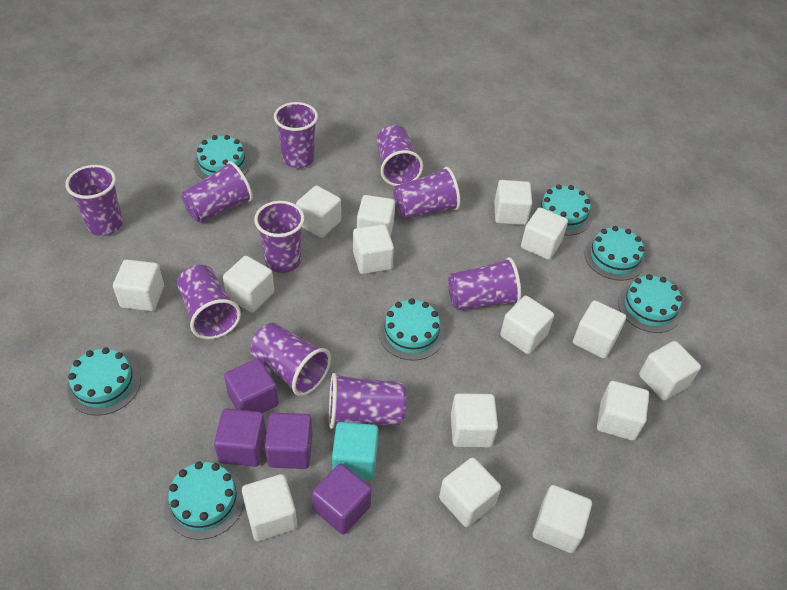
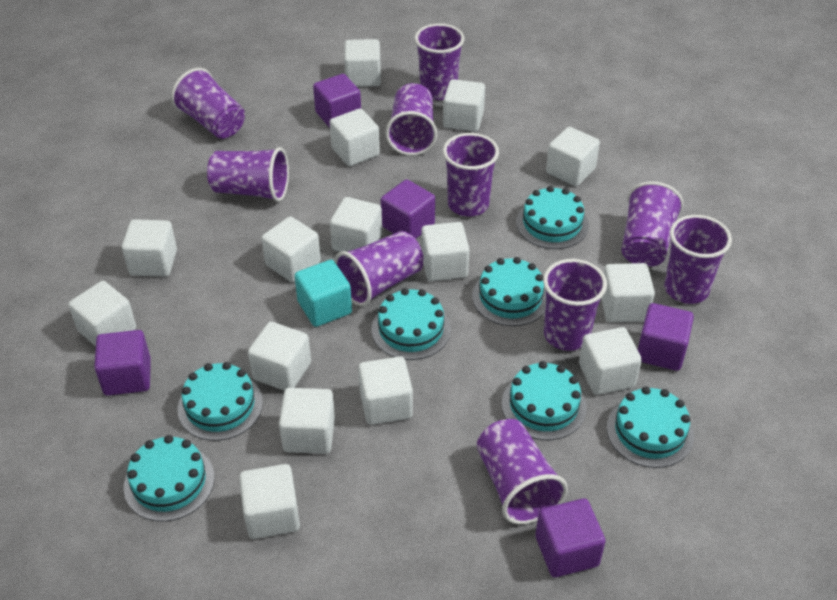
purple cube: 4 -> 5

